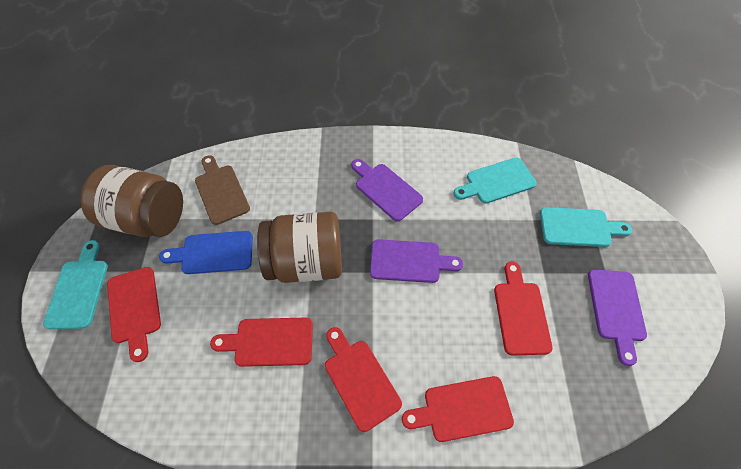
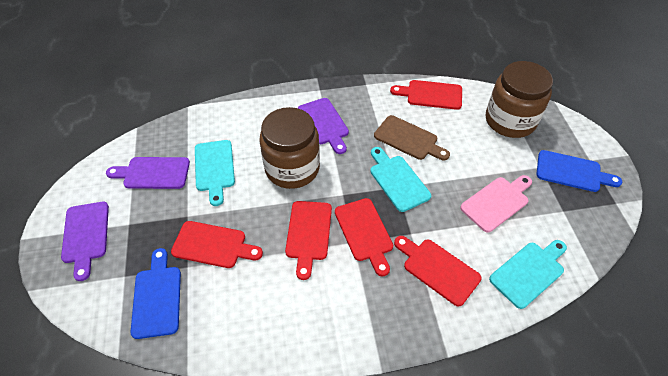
blue cutting board: 1 -> 2
pink cutting board: 0 -> 1

